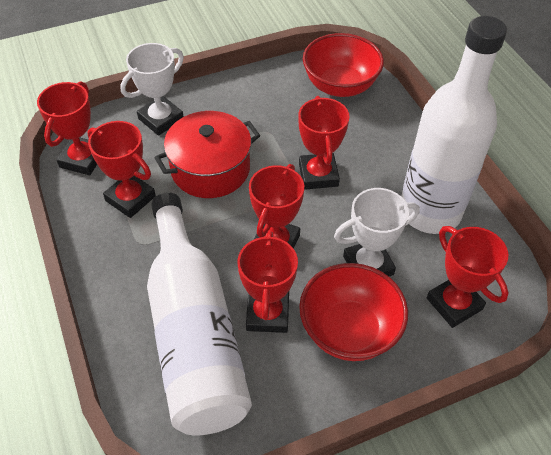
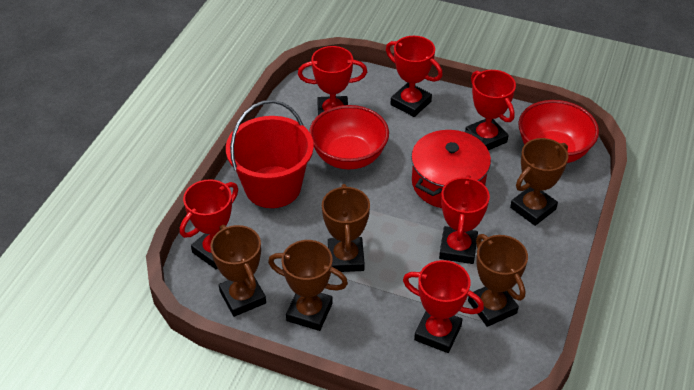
brown trophy: 0 -> 5
red bucket: 0 -> 1
white bottle: 2 -> 0
white trophy: 2 -> 0

